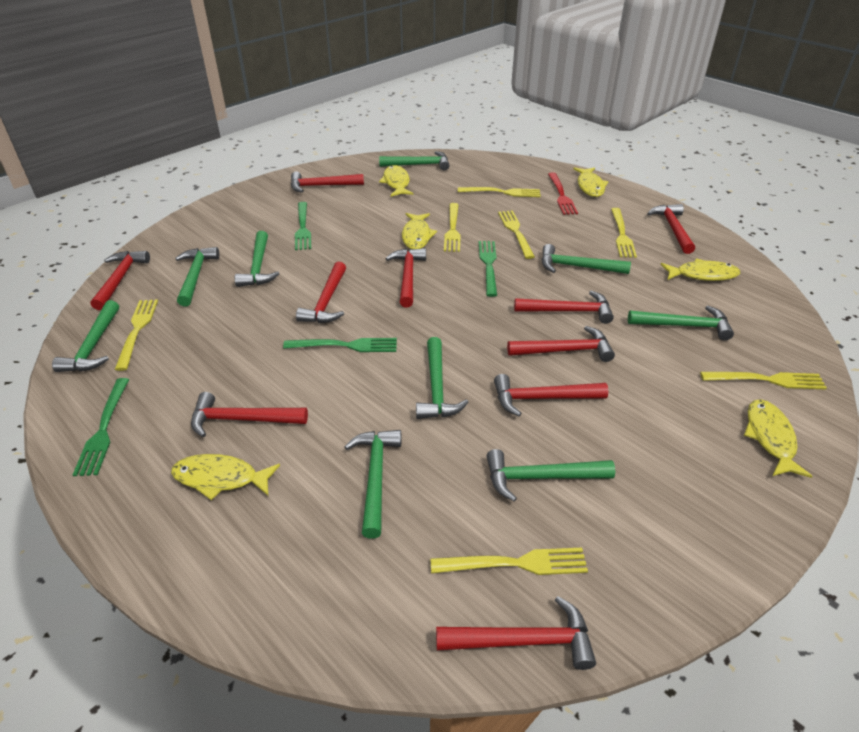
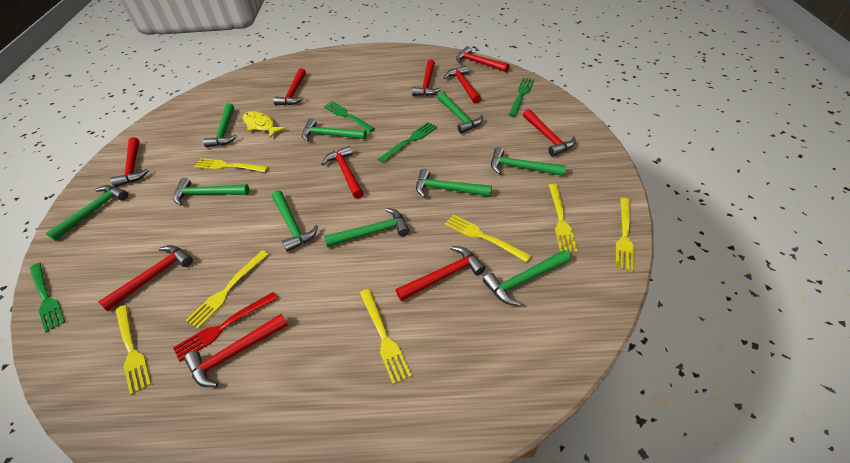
green hammer: 9 -> 10
yellow fish: 6 -> 1

